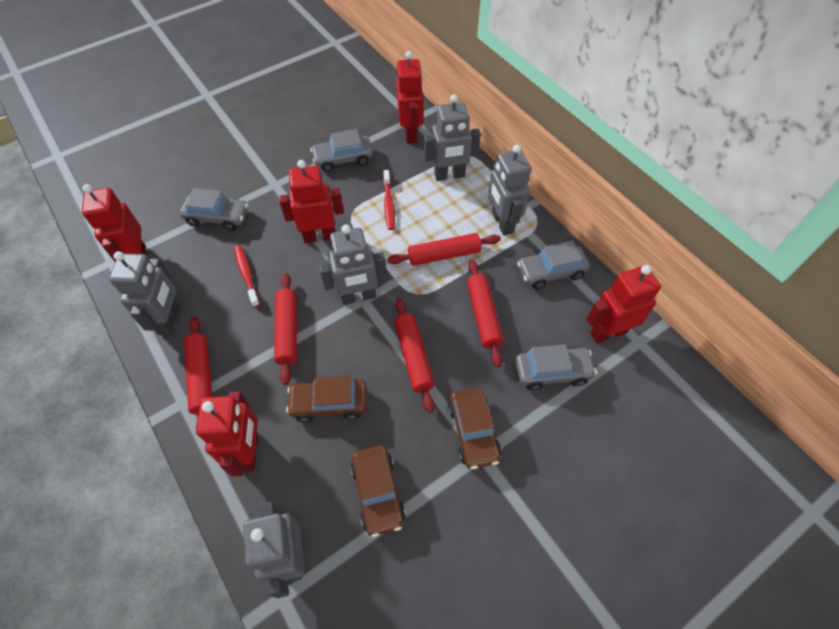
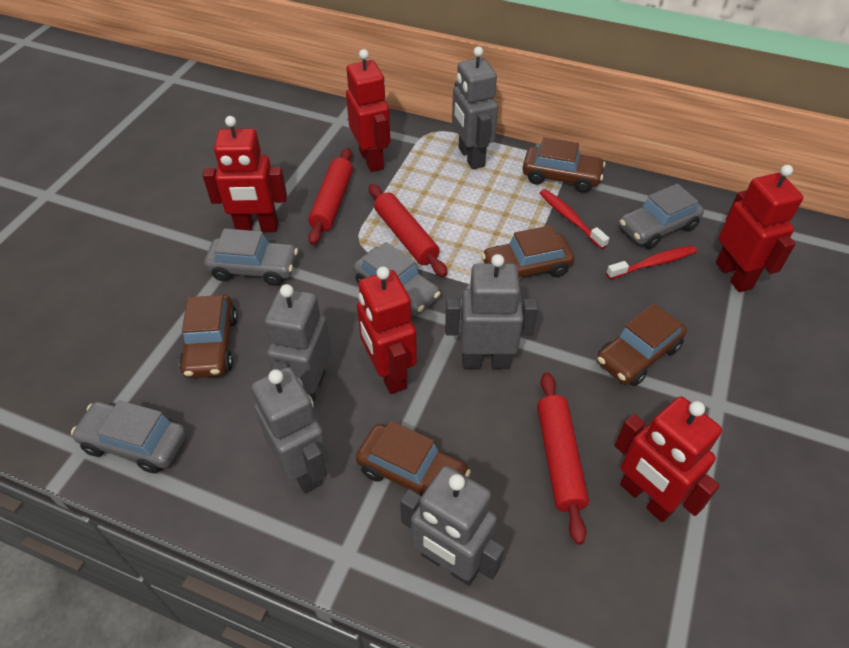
brown car: 3 -> 5
red rolling pin: 5 -> 3

